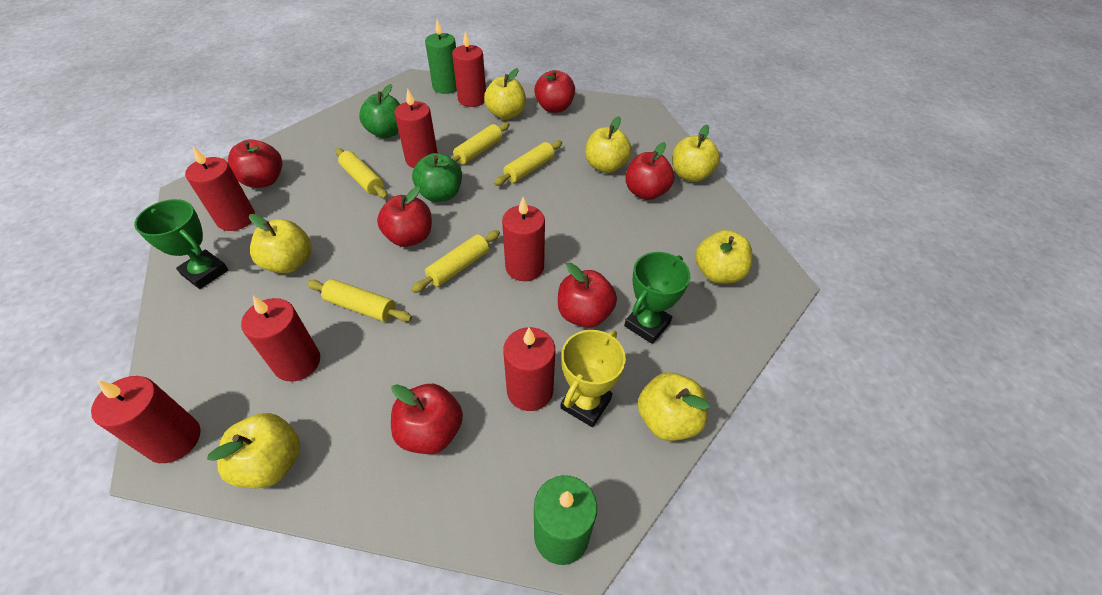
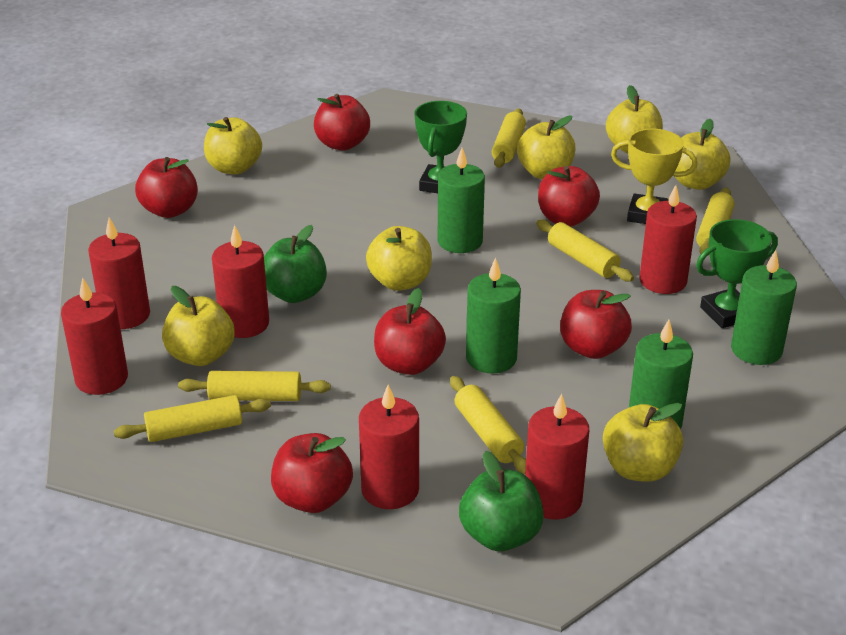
green candle: 2 -> 4
red candle: 7 -> 6
yellow rolling pin: 5 -> 6

